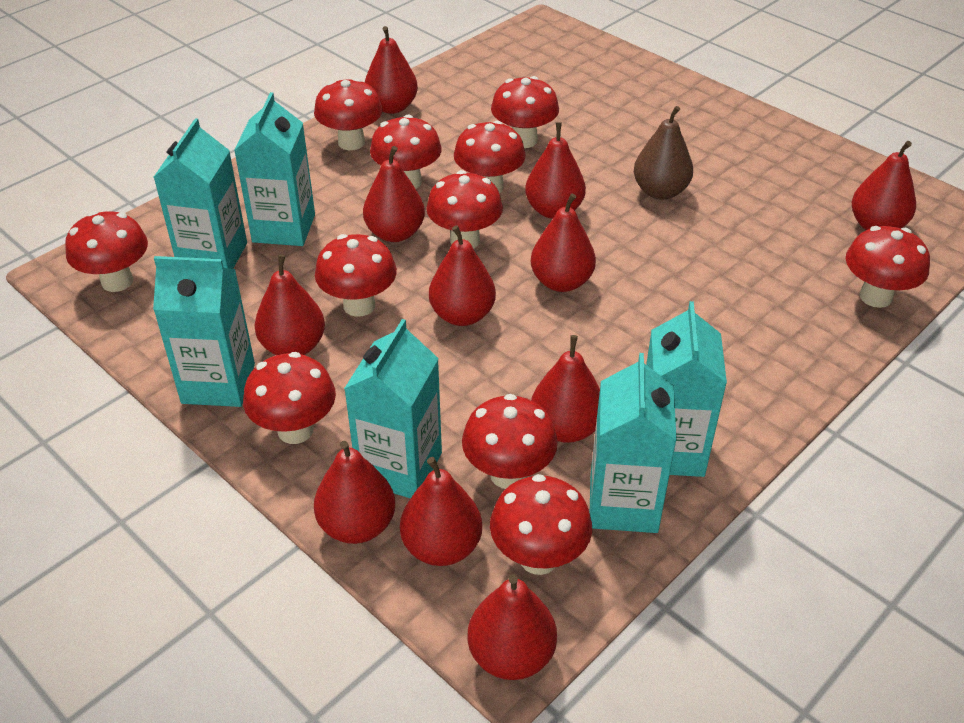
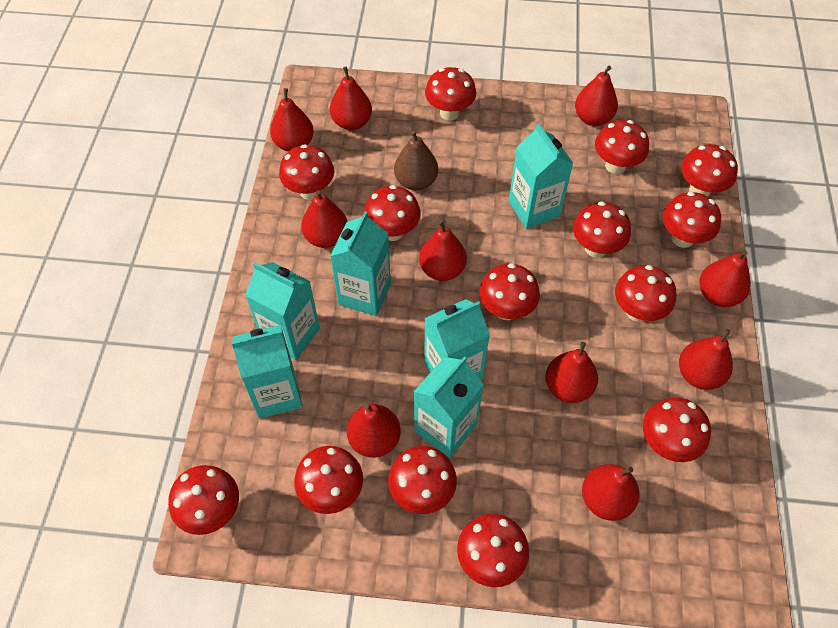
red mushroom: 11 -> 14
red pear: 11 -> 10

